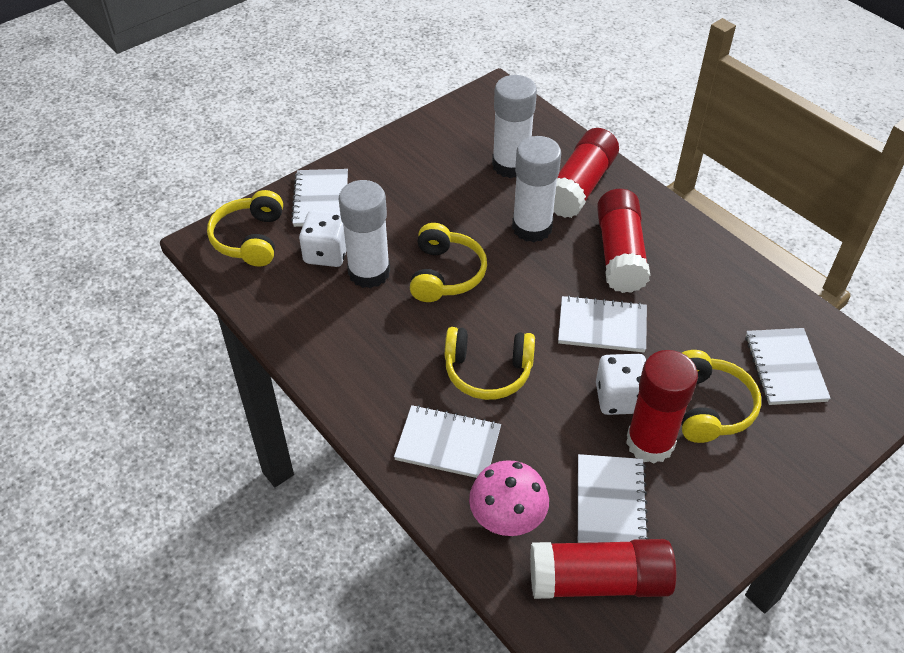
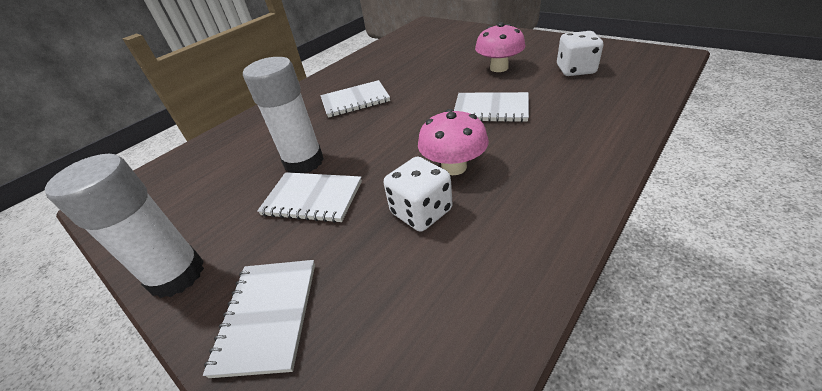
pink mushroom: 1 -> 2
red glue stick: 4 -> 0
white glue stick: 3 -> 2
white notebook: 5 -> 4
yellow headphones: 4 -> 0

